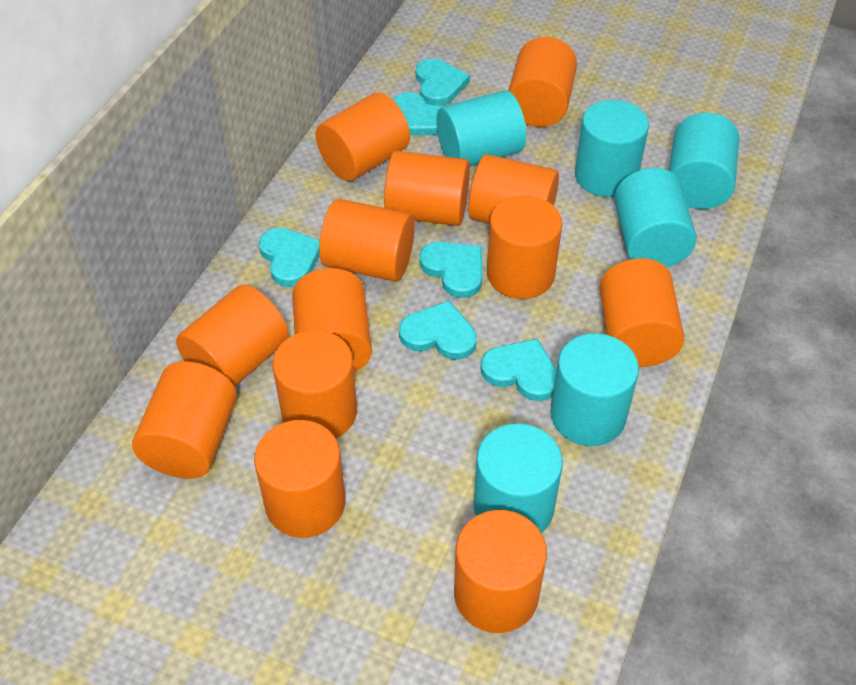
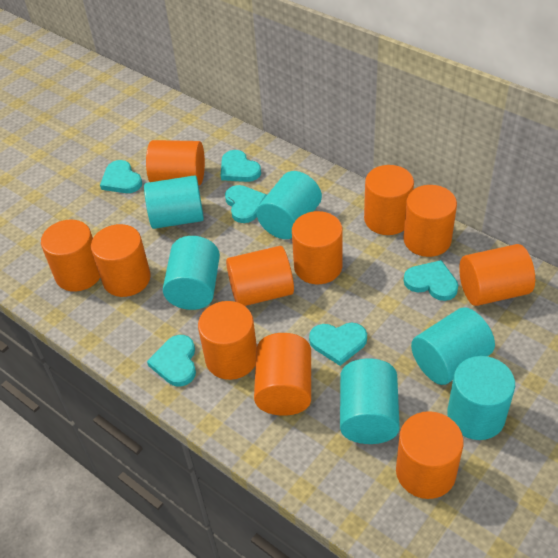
orange cylinder: 13 -> 11

